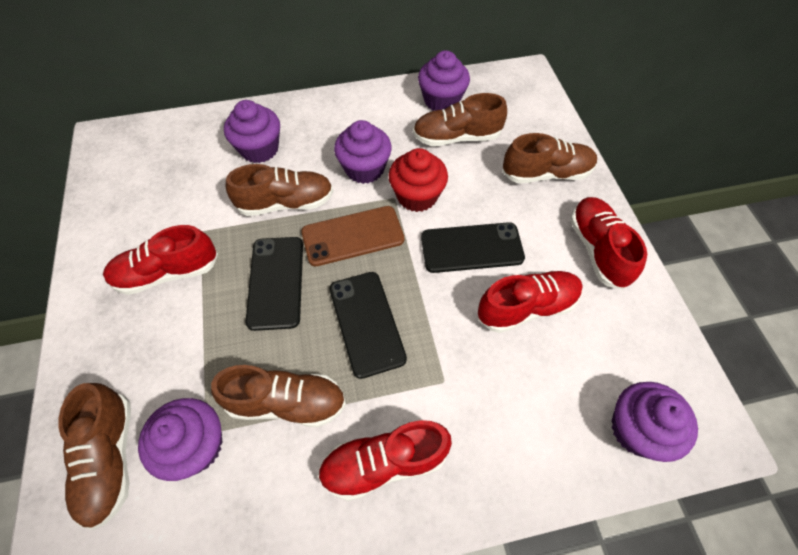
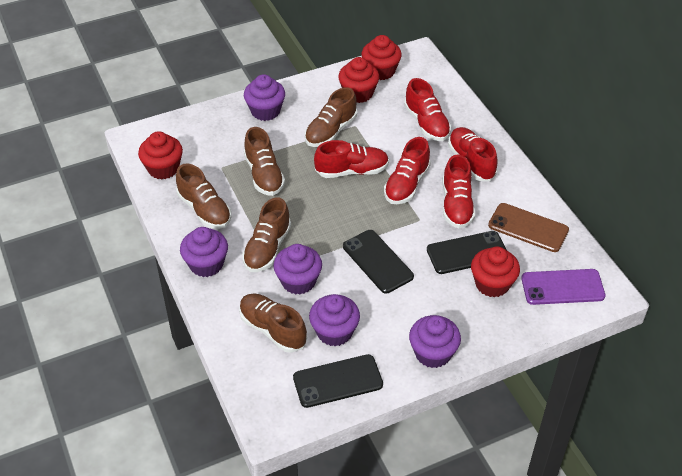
purple phone: 0 -> 1
red cupcake: 1 -> 4
red shoe: 4 -> 5

